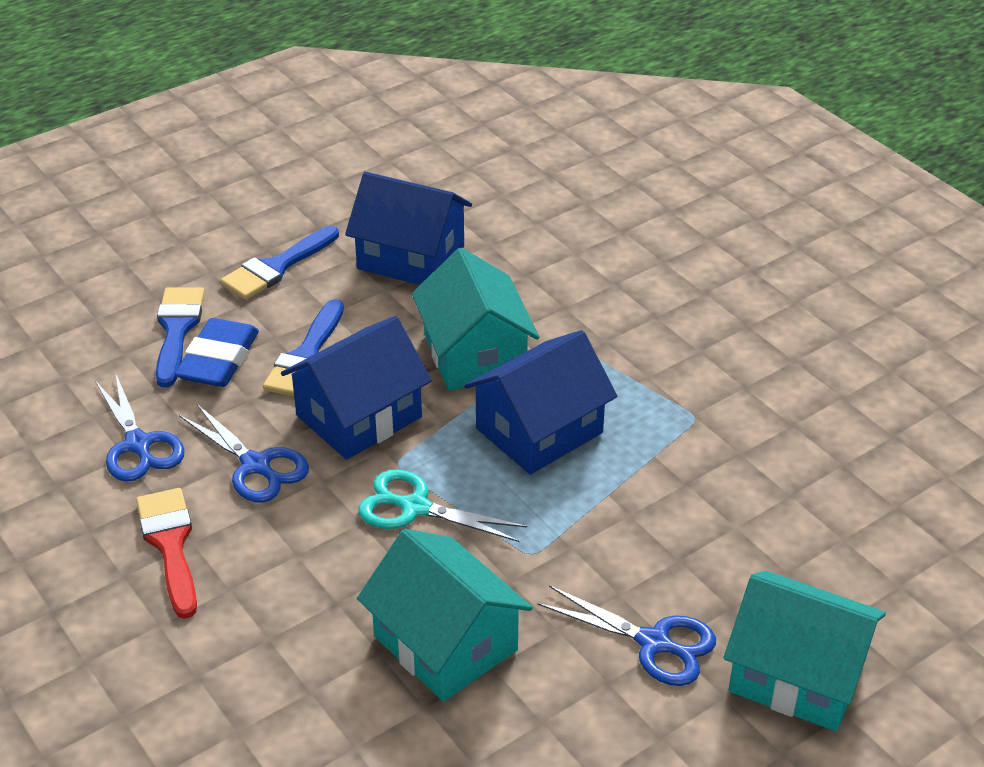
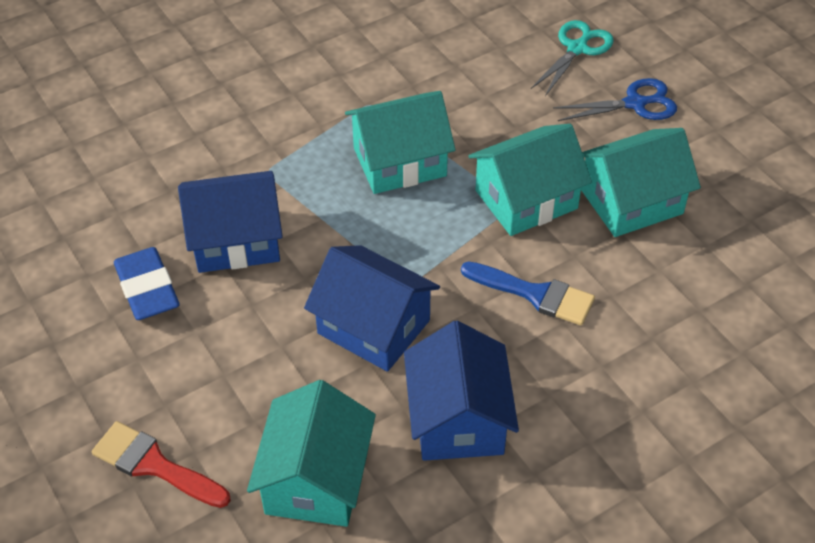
blue brush: 3 -> 1
blue scissors: 3 -> 1
turquoise house: 3 -> 4

